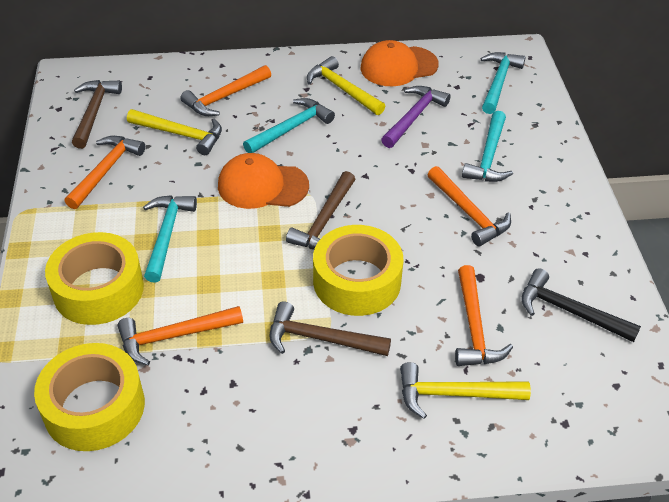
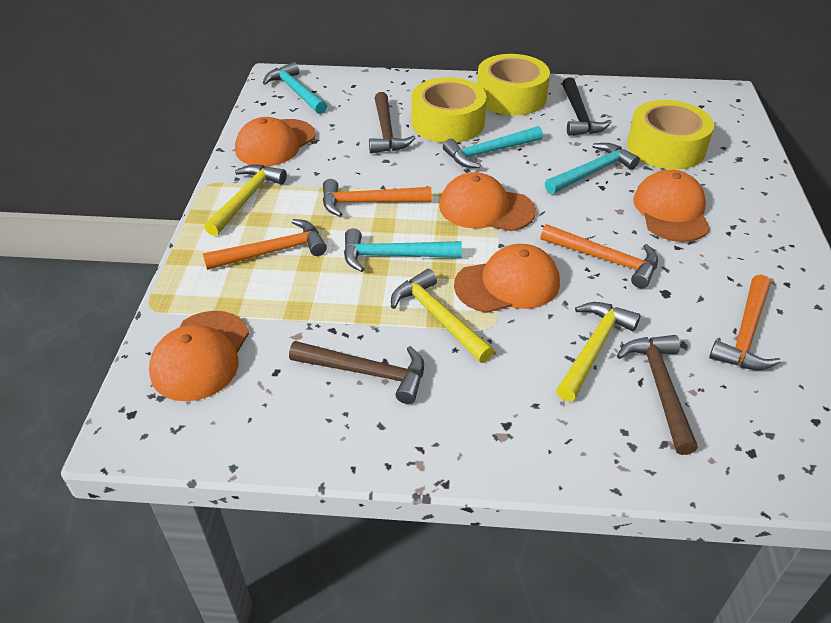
orange cap: 2 -> 5
orange hammer: 5 -> 4
purple hammer: 1 -> 0

